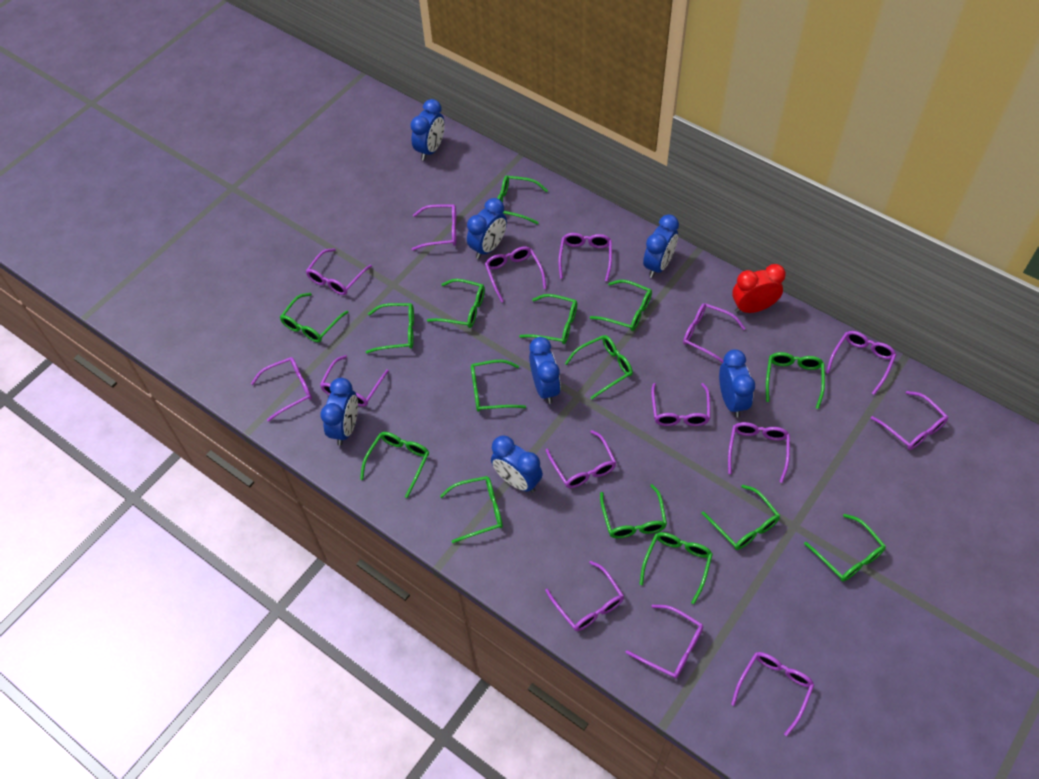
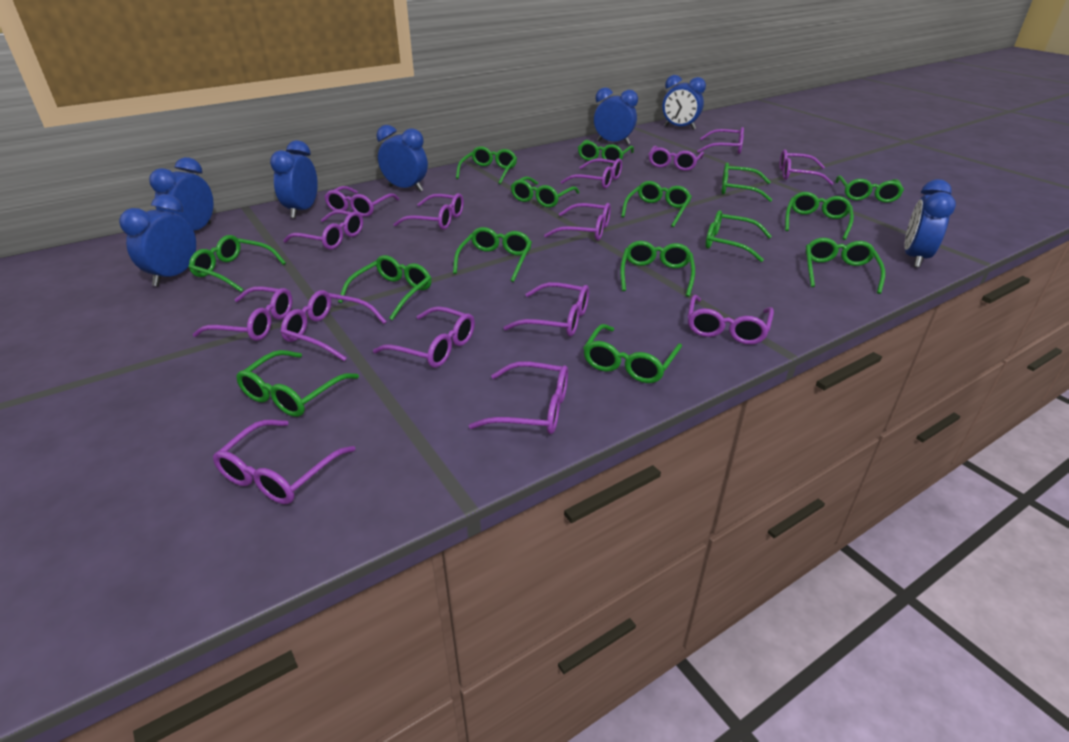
red clock: 1 -> 0

